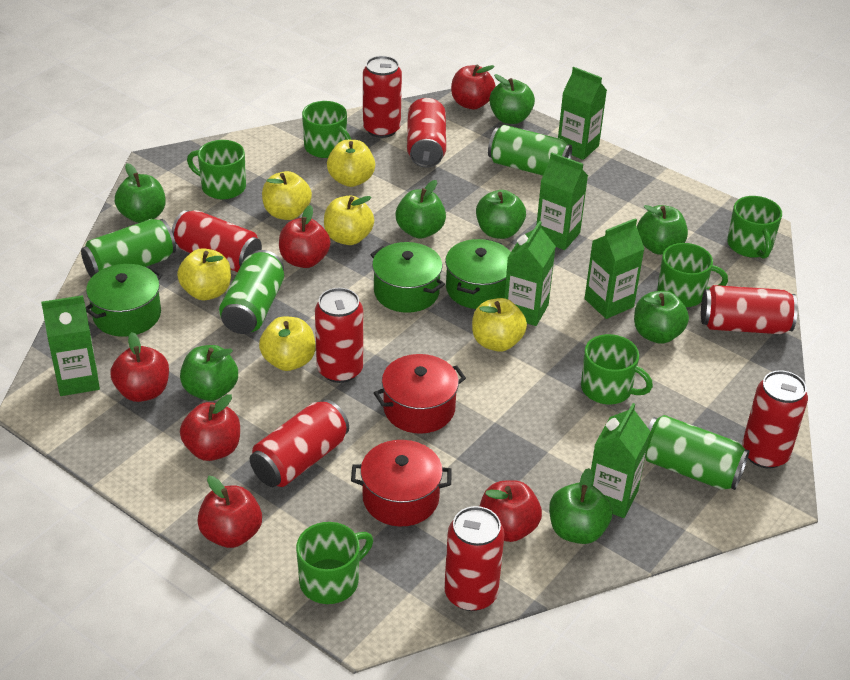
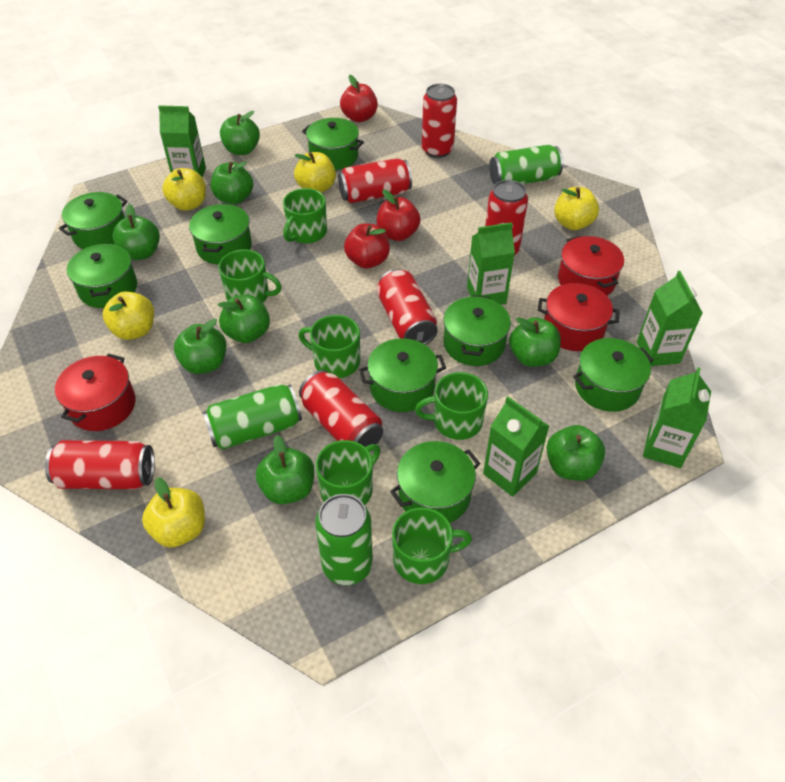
green can: 4 -> 3
green carton: 6 -> 5
green pot: 3 -> 8
red apple: 6 -> 3
red can: 8 -> 6
red pot: 2 -> 3
yellow apple: 6 -> 5

